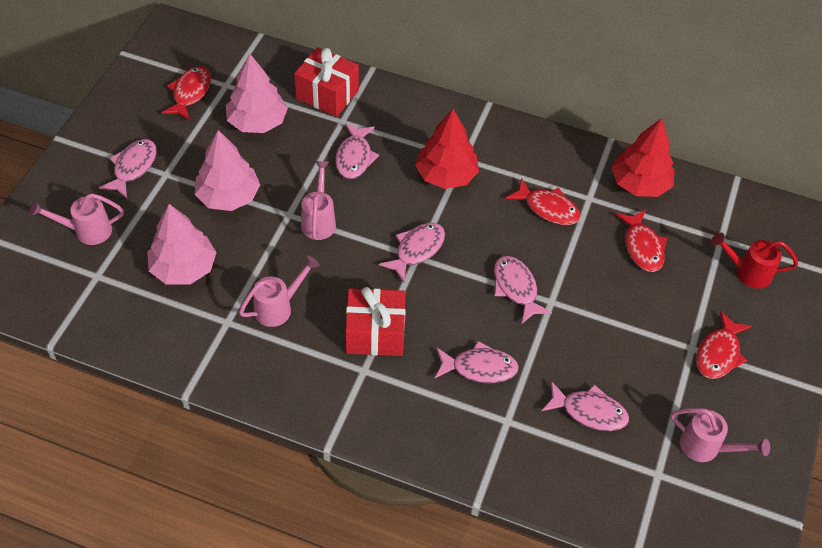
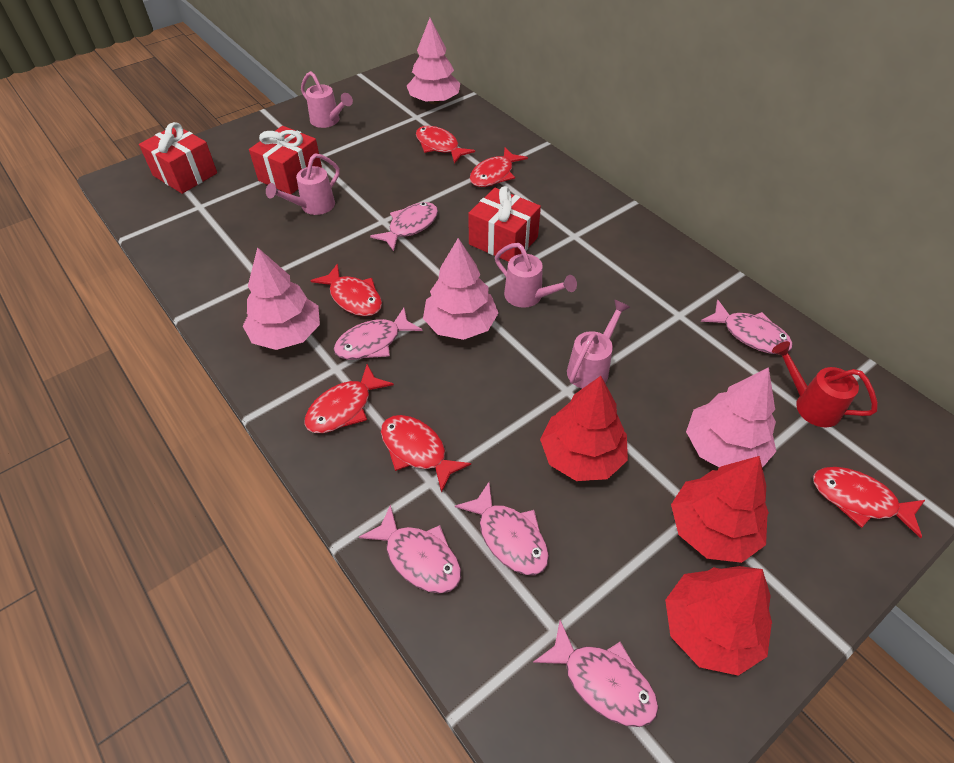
pink tree: 3 -> 4
red fish: 4 -> 6
red gift: 2 -> 3
red tree: 2 -> 3

